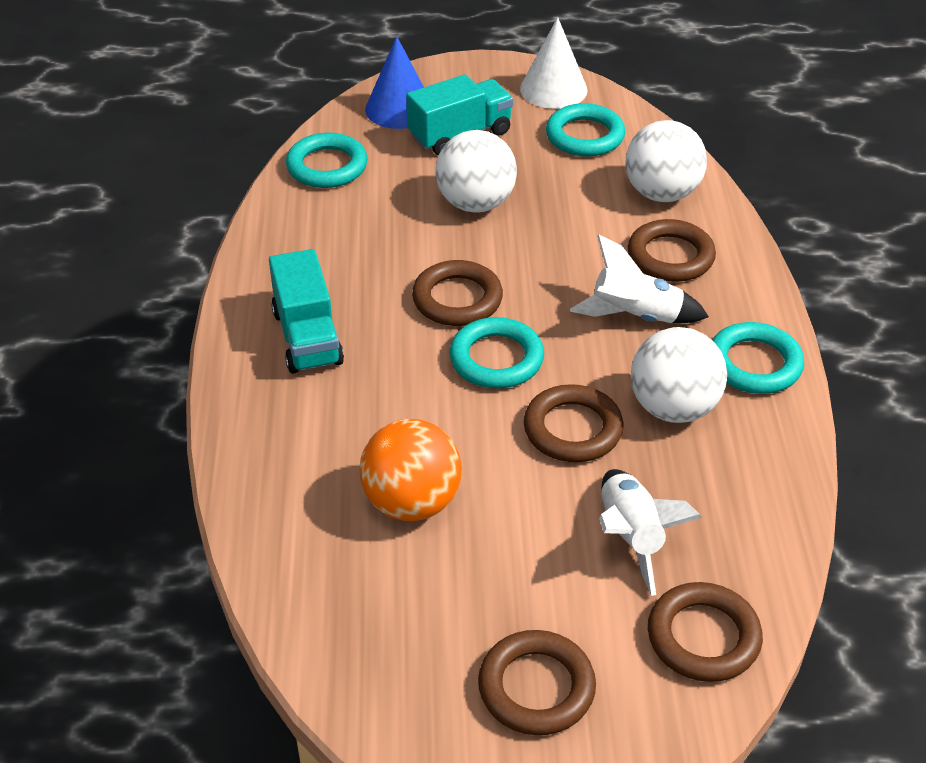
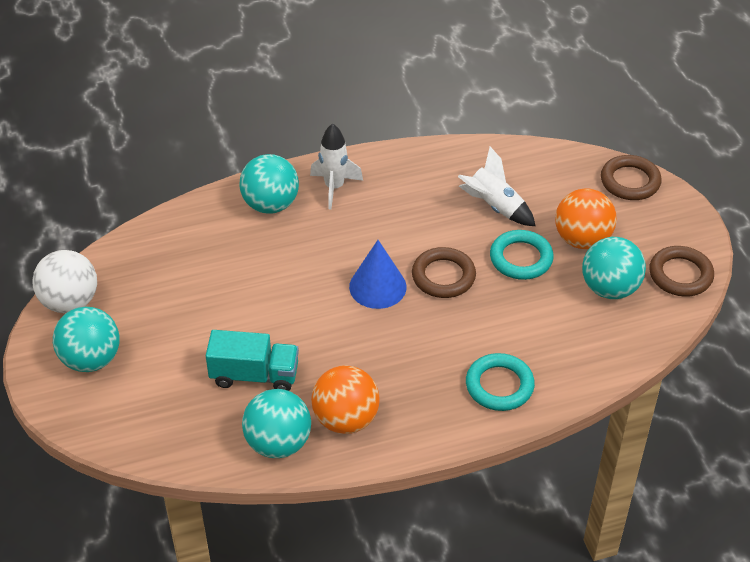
brown ring: 5 -> 3
orange ball: 1 -> 2
turquoise ball: 0 -> 4
turquoise ring: 4 -> 2
turquoise truck: 2 -> 1
white ball: 3 -> 1
white cone: 1 -> 0

